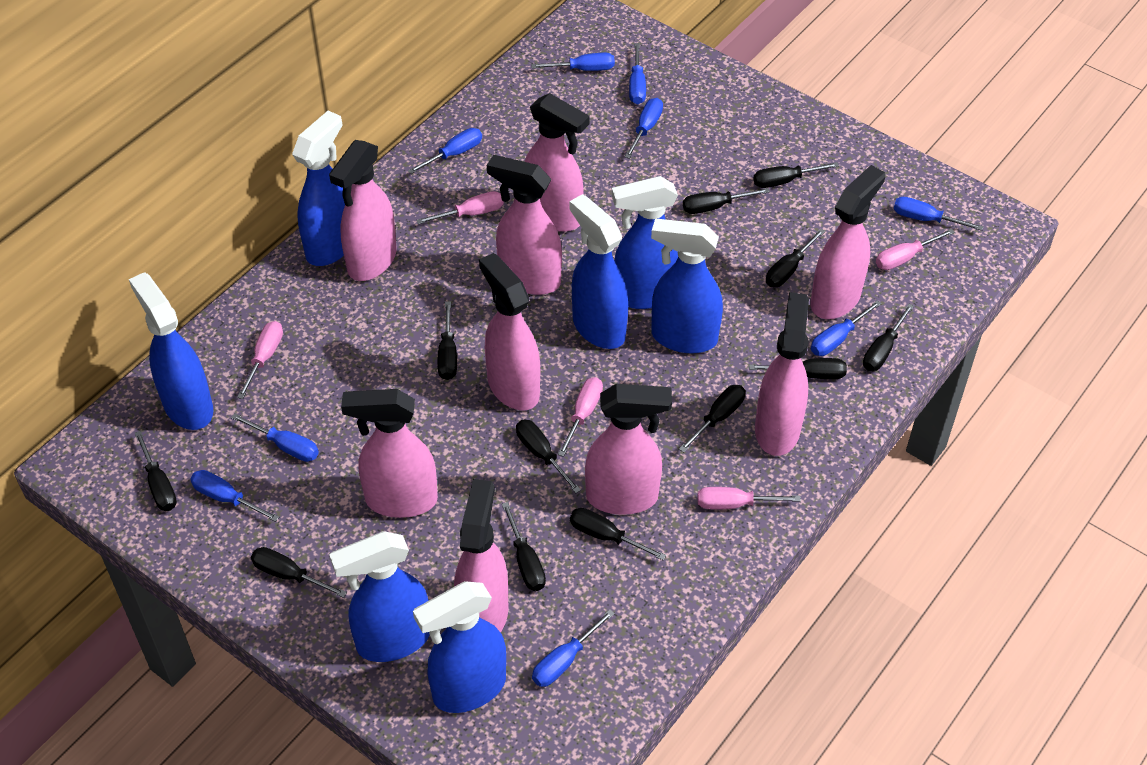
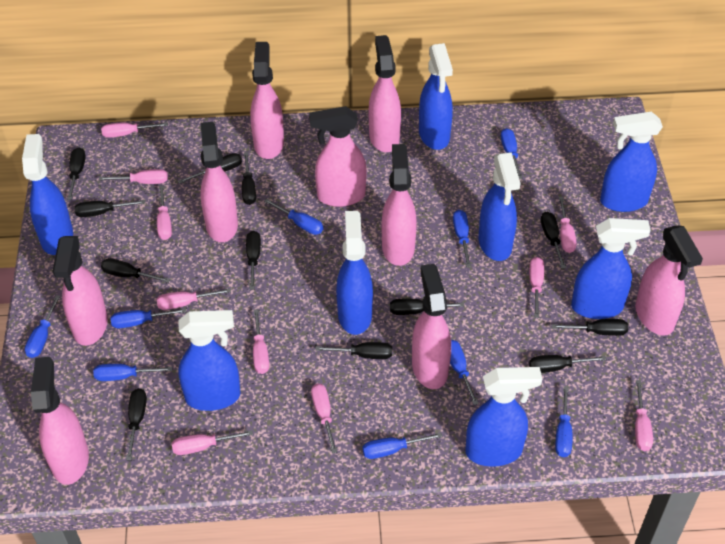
blue spray bottle: 7 -> 8
pink screwdriver: 5 -> 10

